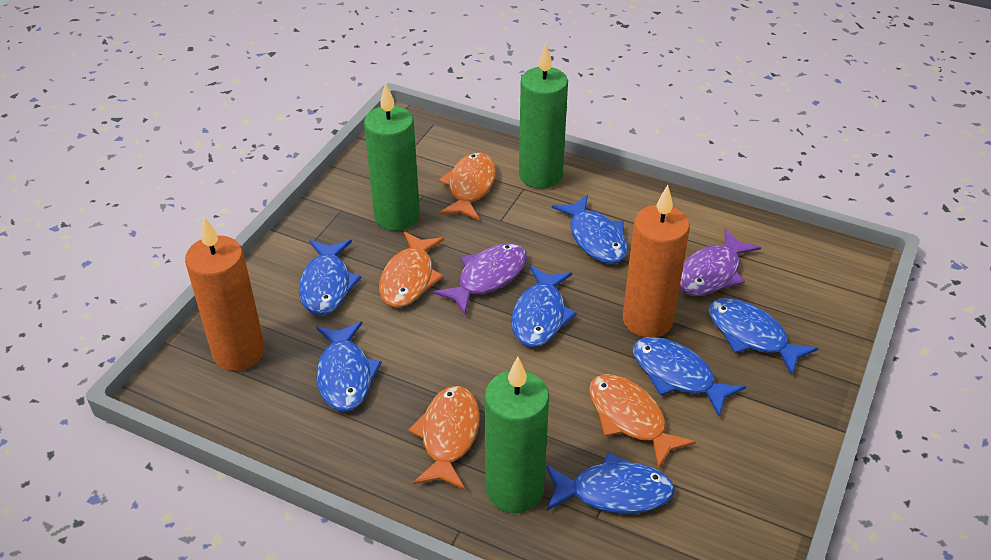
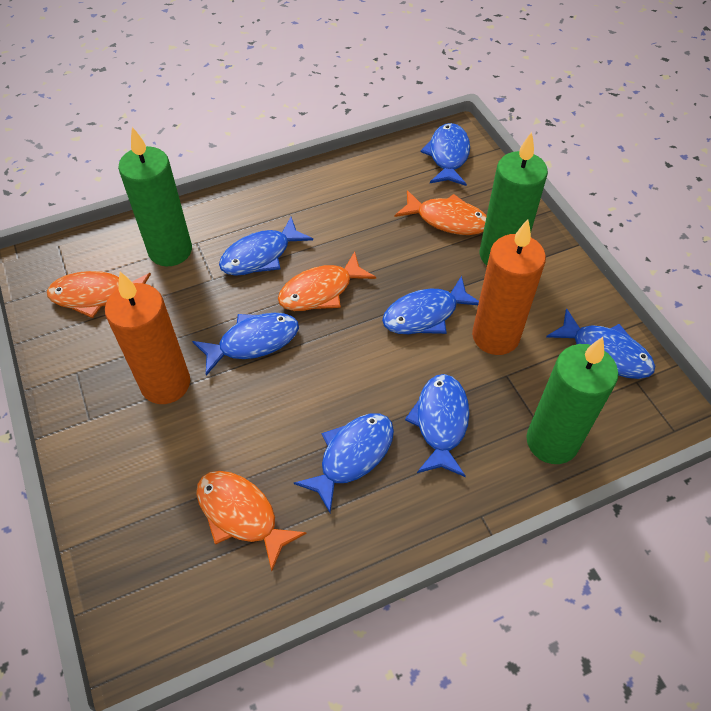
purple fish: 2 -> 0

